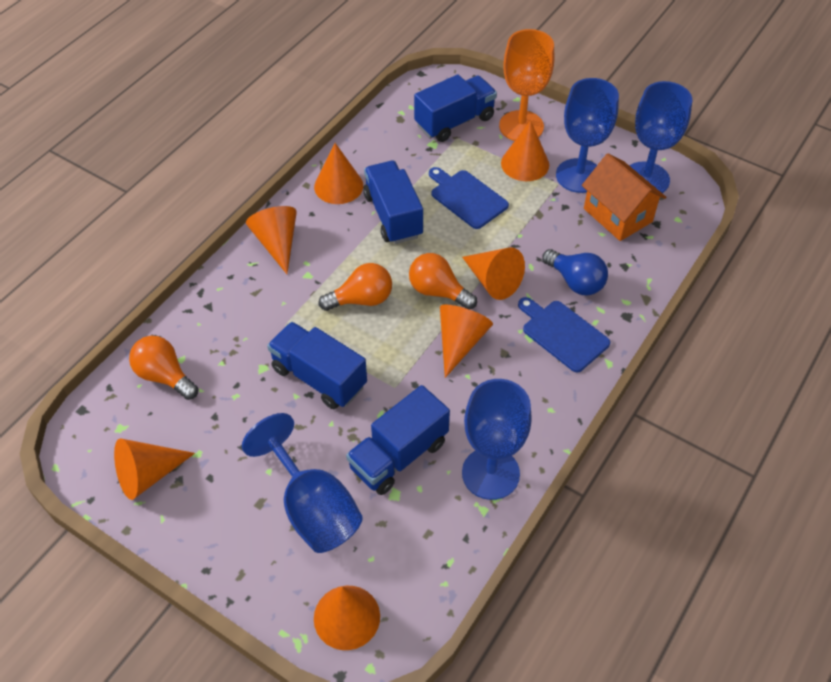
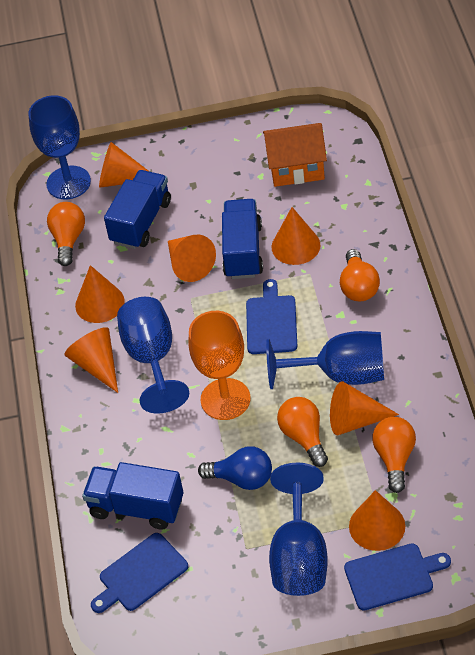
blue cutting board: 2 -> 3
blue truck: 4 -> 3
orange light bulb: 3 -> 4

